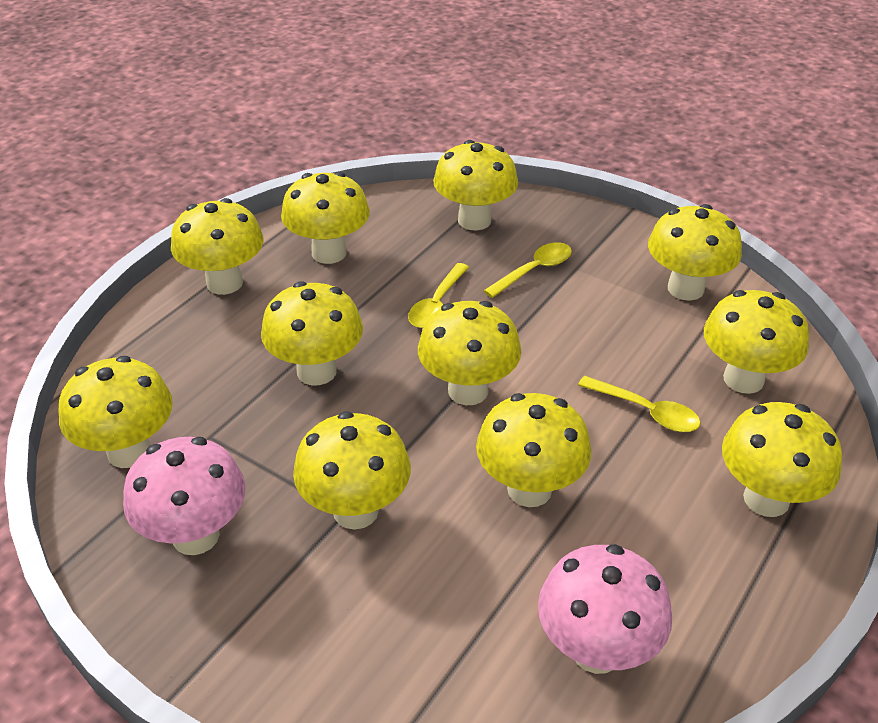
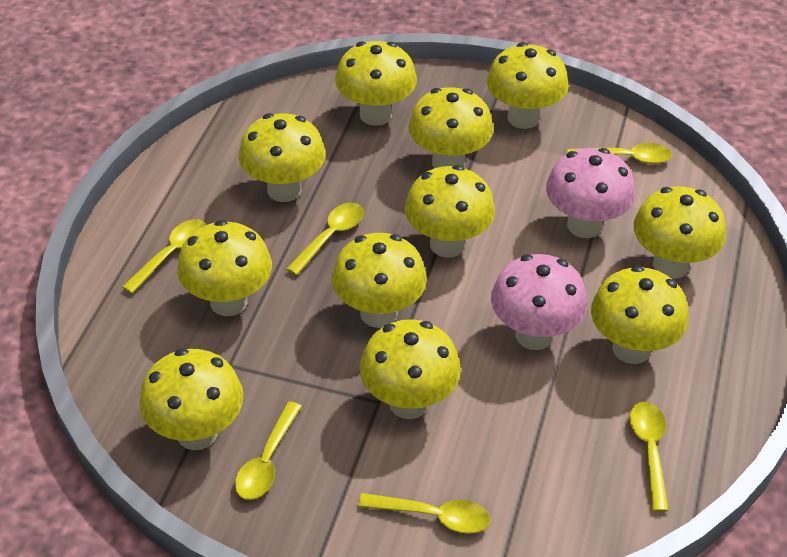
yellow spoon: 3 -> 6

